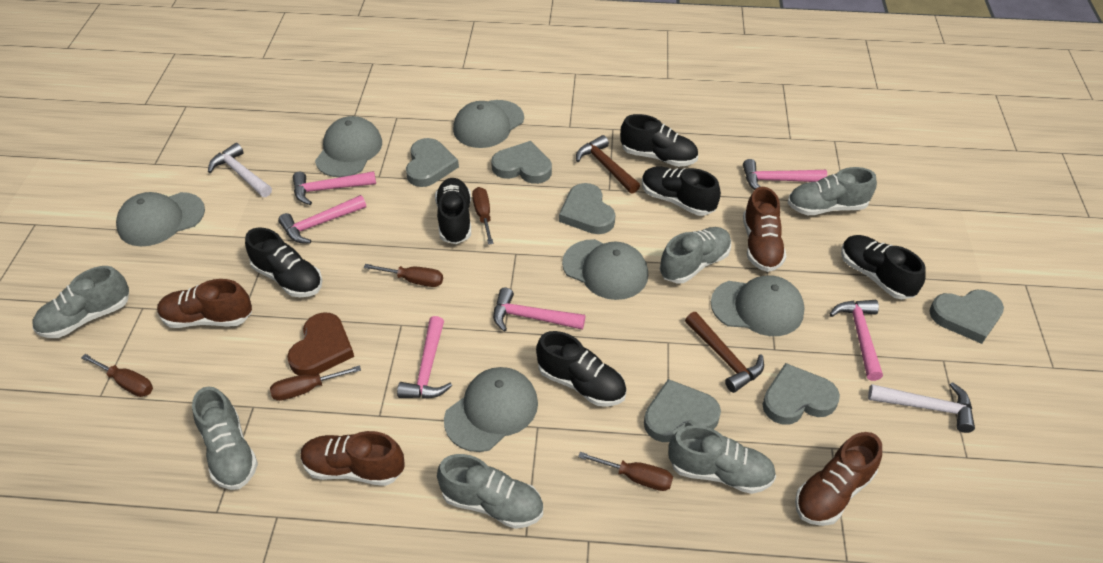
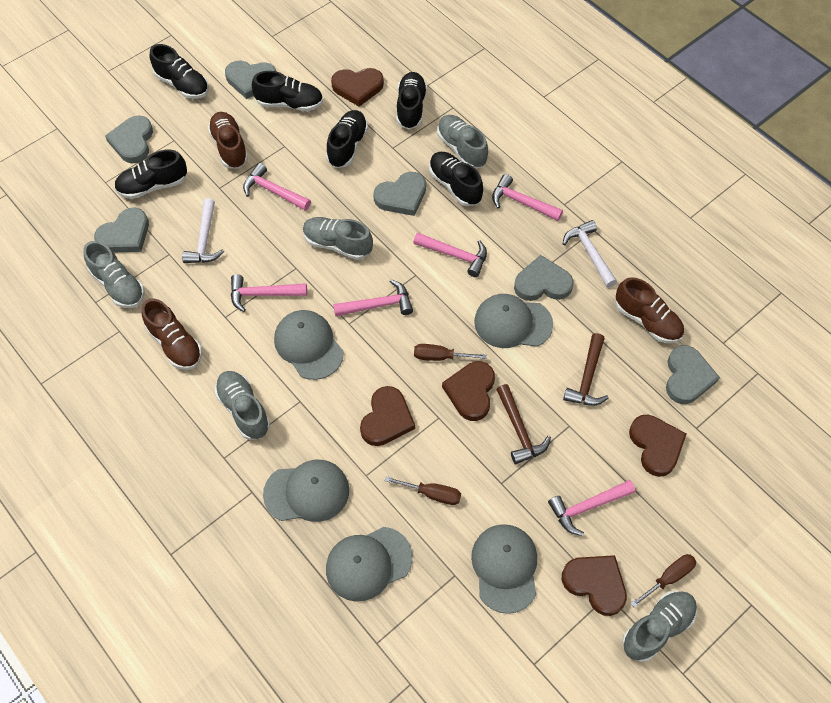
brown heart: 1 -> 5
brown screwdriver: 5 -> 3
brown shoe: 4 -> 3
grey cap: 6 -> 5
grey shoe: 6 -> 5

